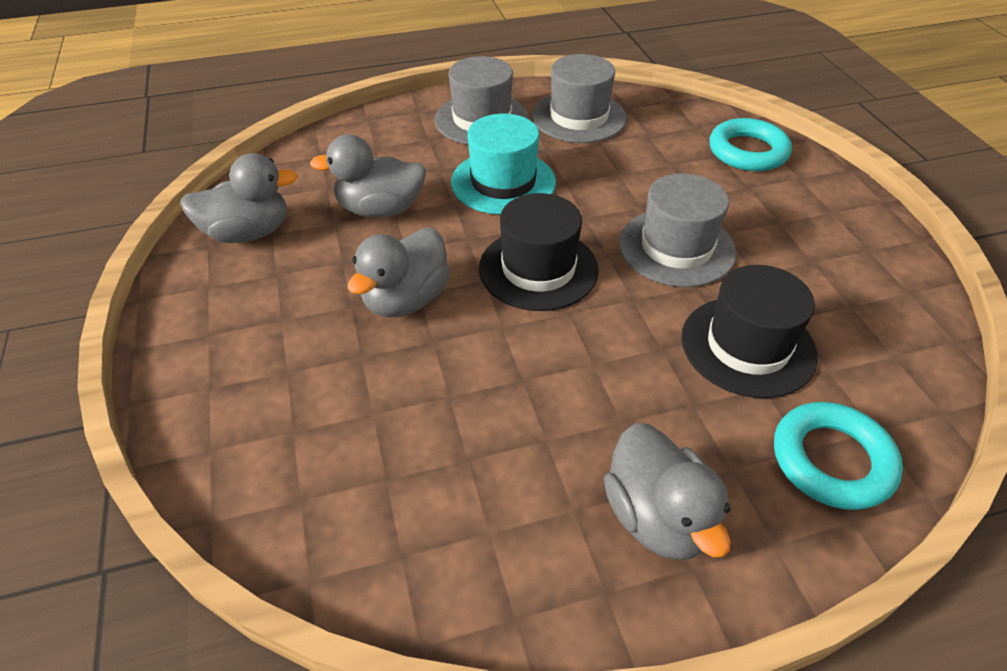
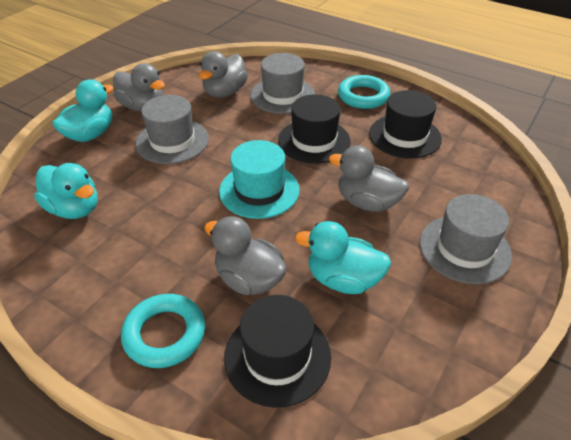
black hat: 2 -> 3
turquoise duck: 0 -> 3

